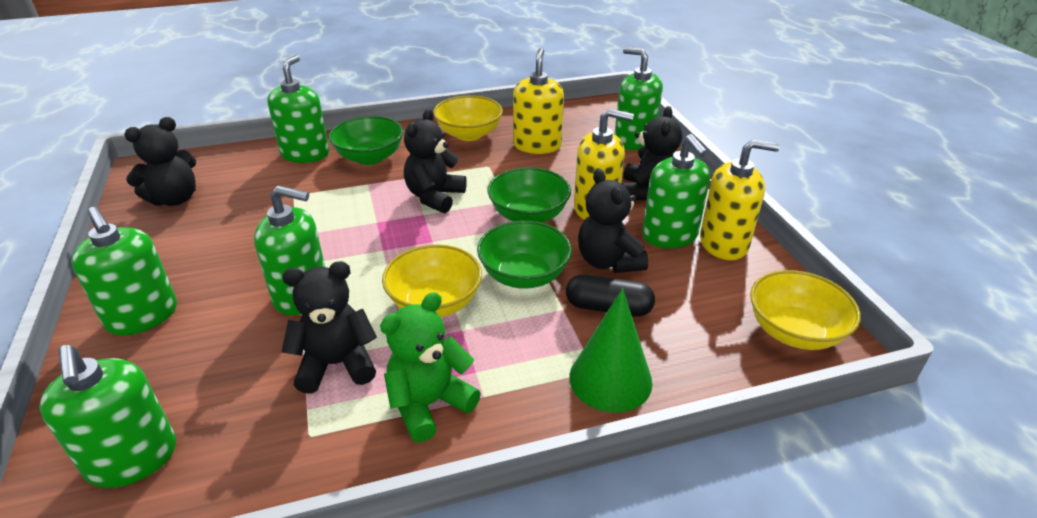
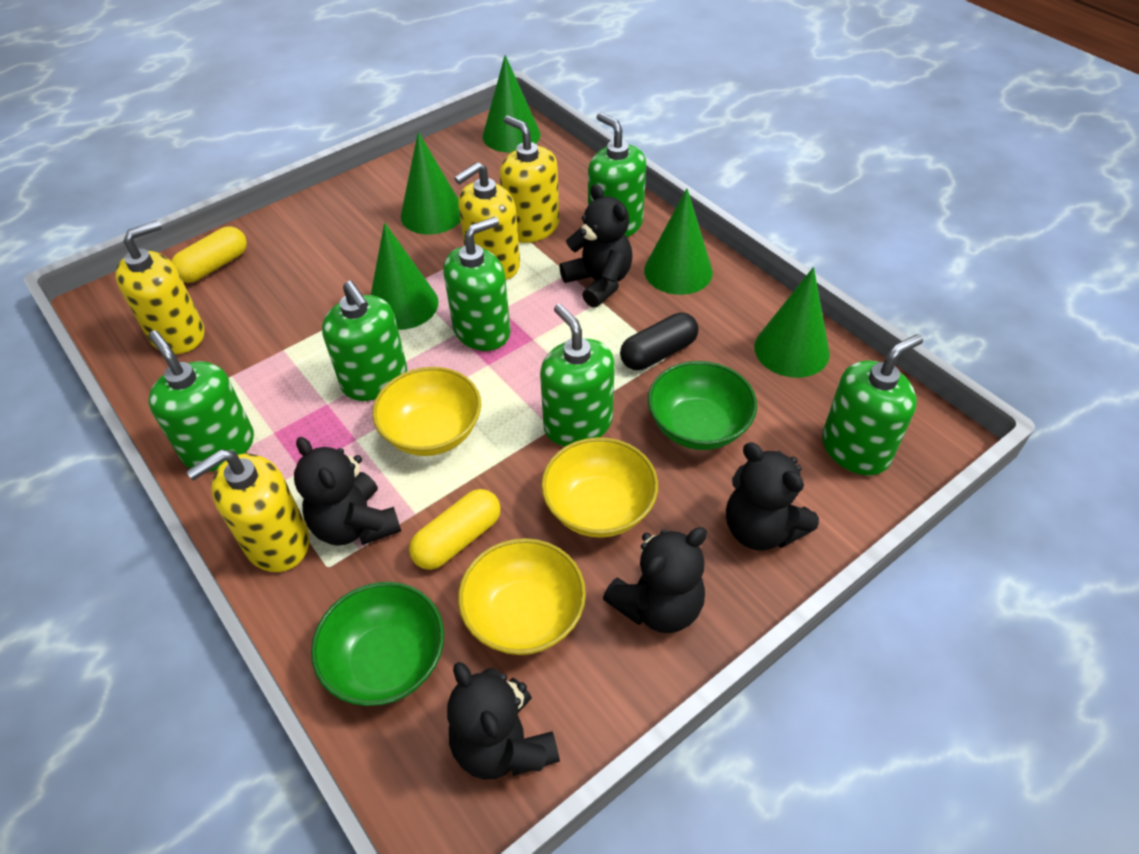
green bowl: 3 -> 2
green cone: 1 -> 5
green teddy bear: 1 -> 0
yellow capsule: 0 -> 2
yellow soap dispenser: 3 -> 4

